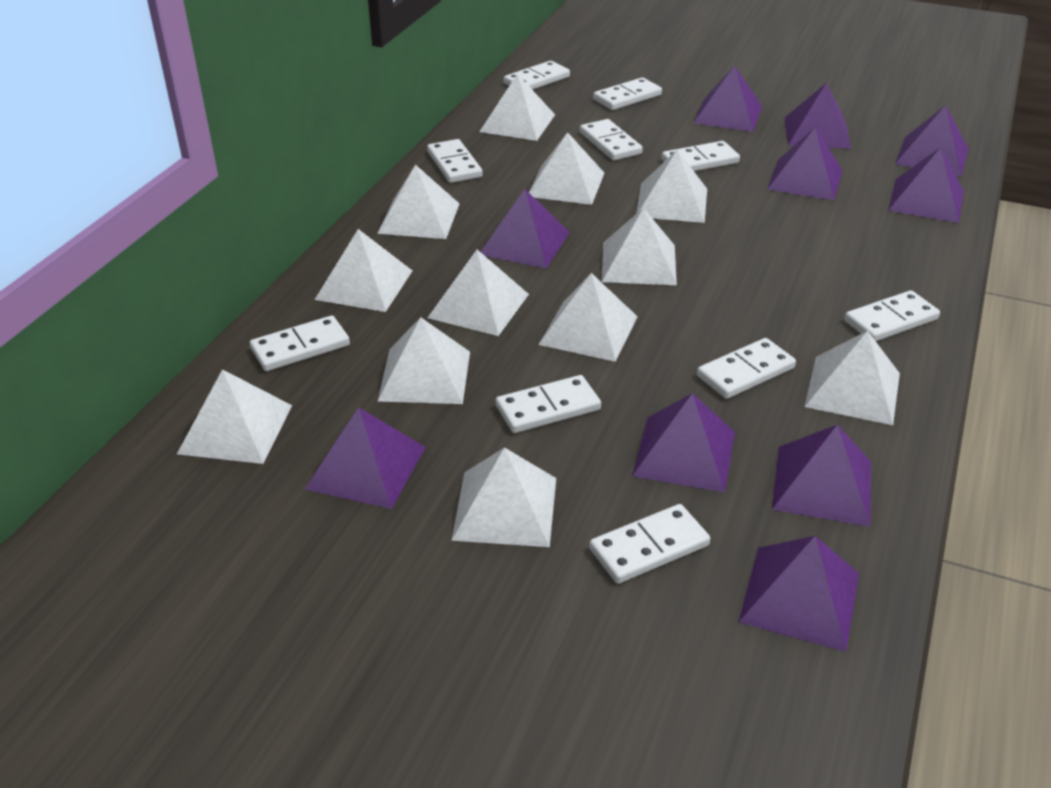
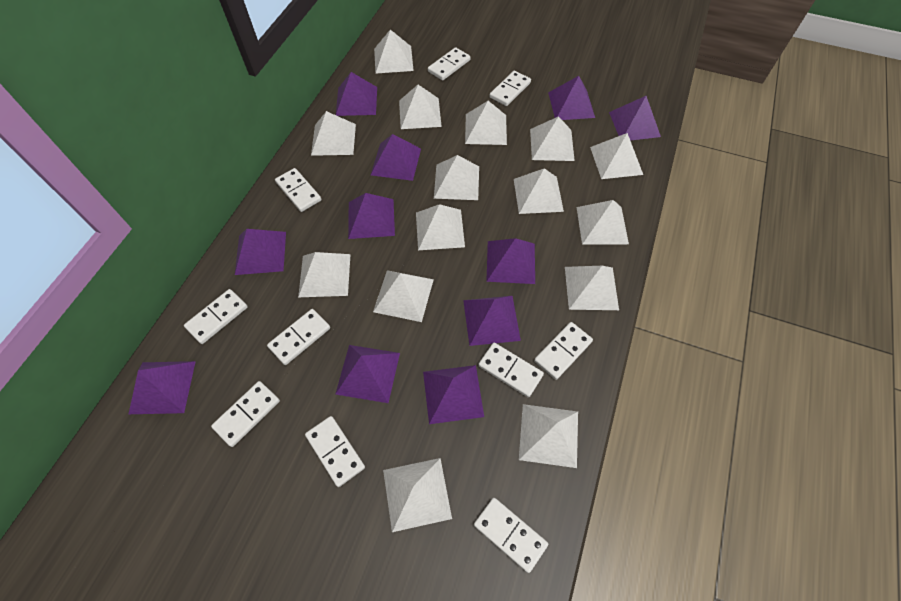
purple pyramid: 10 -> 11
white pyramid: 12 -> 15

